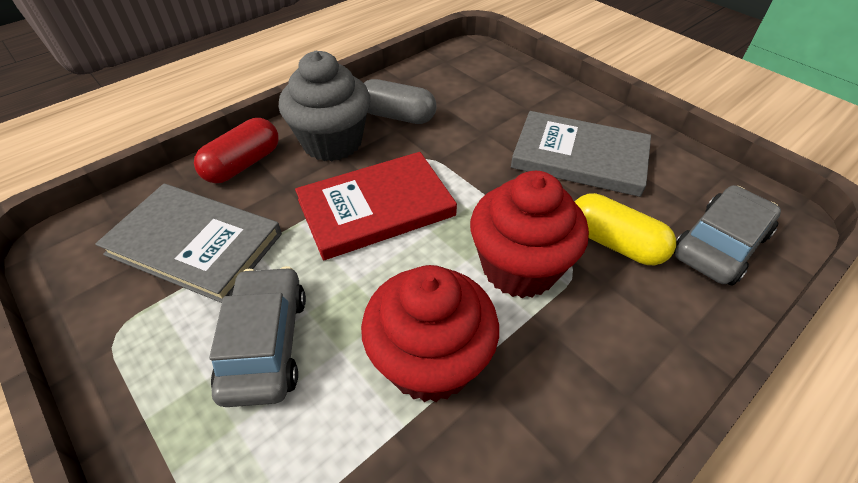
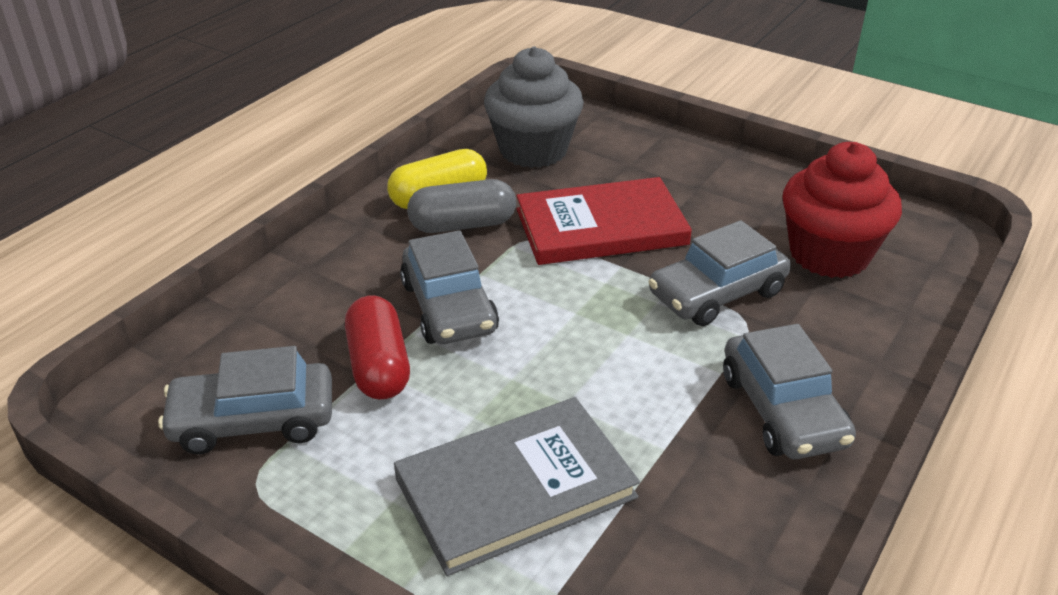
grey book: 2 -> 1
grey car: 2 -> 4
red cupcake: 2 -> 1

